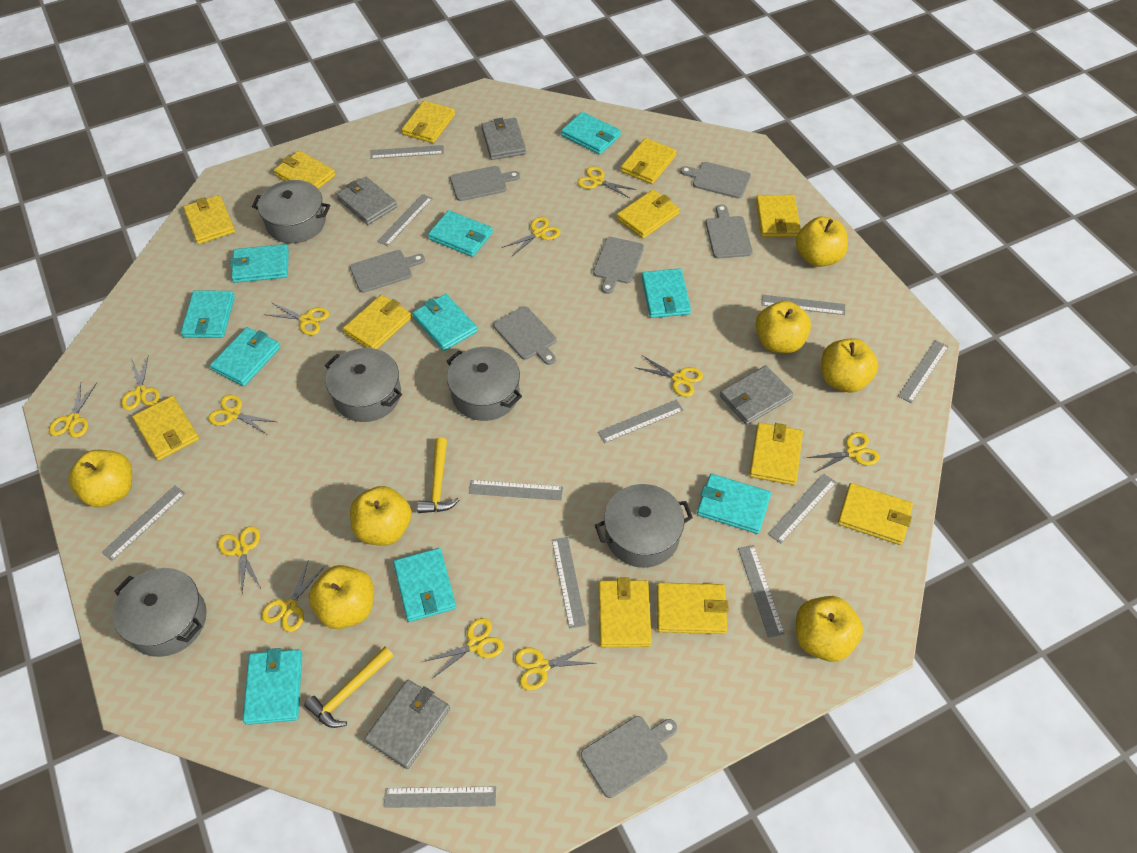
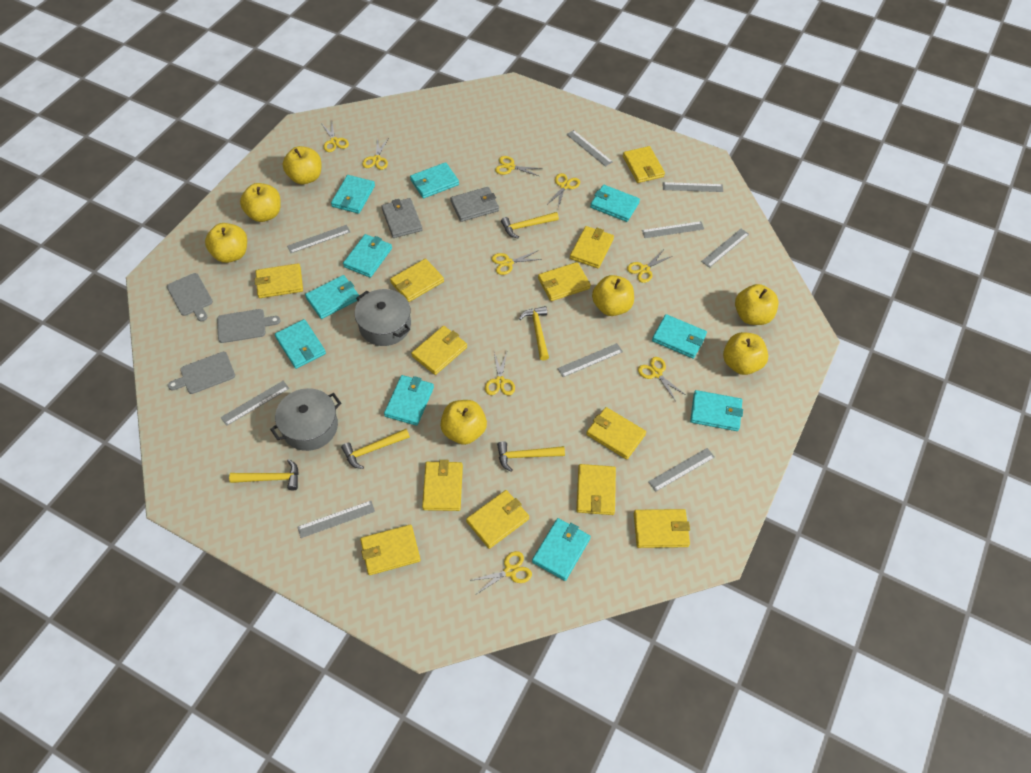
grey cutting board: 7 -> 3
grey pot: 5 -> 2
grey ruler: 11 -> 9
grey wallet: 4 -> 2
yellow hammer: 2 -> 5
yellow scissors: 12 -> 9

